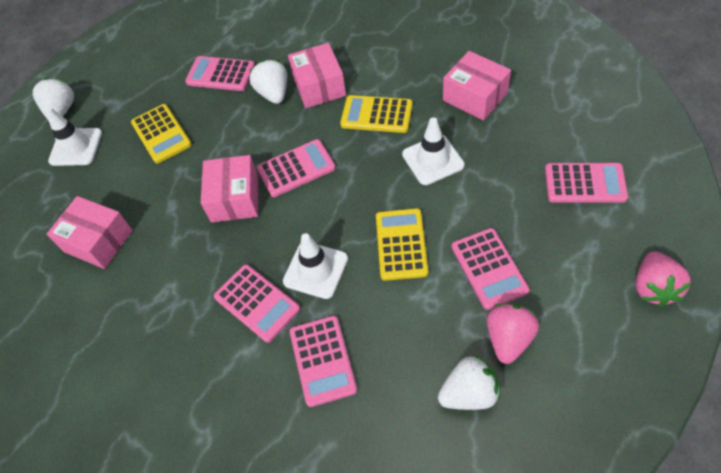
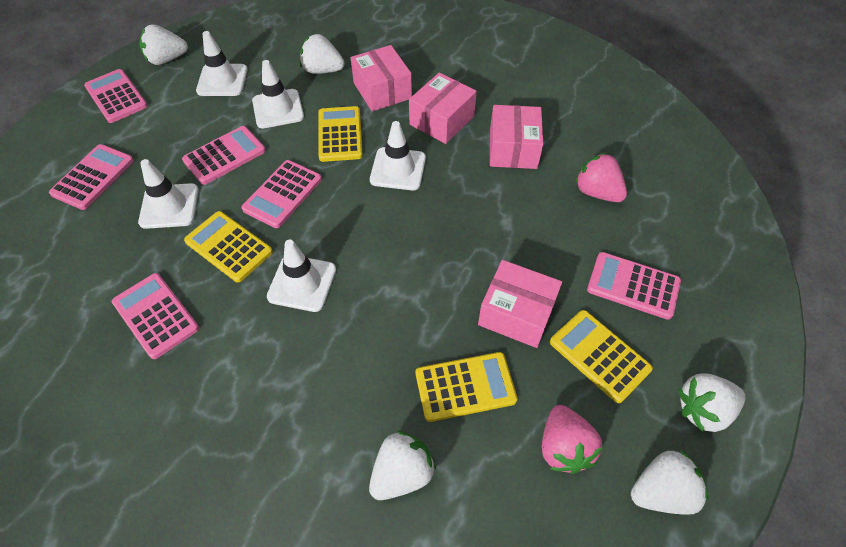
white strawberry: 3 -> 5
white traffic cone: 3 -> 5
yellow calculator: 3 -> 4

